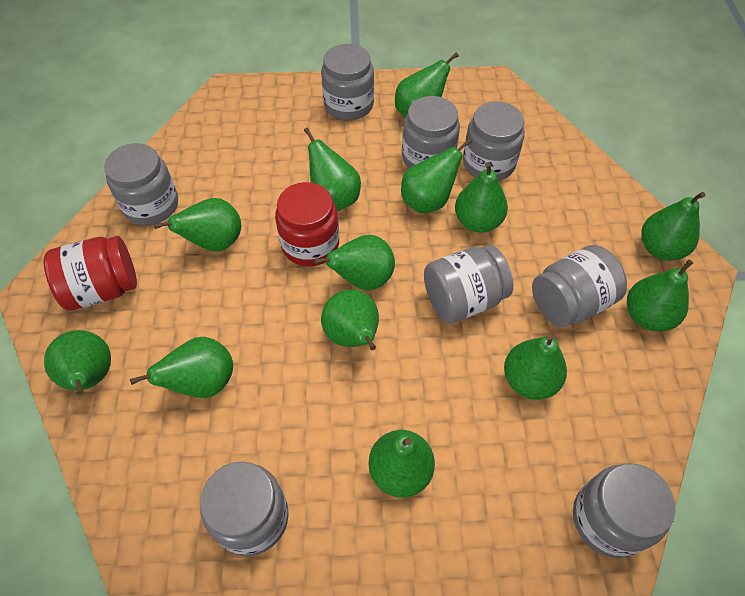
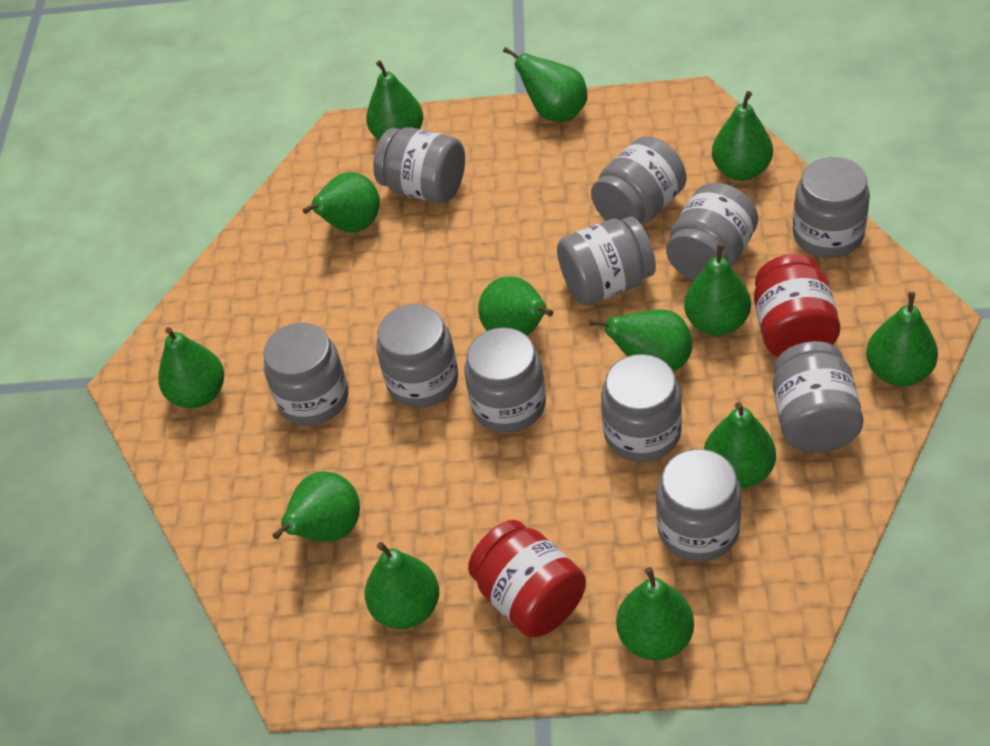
grey jar: 8 -> 11

